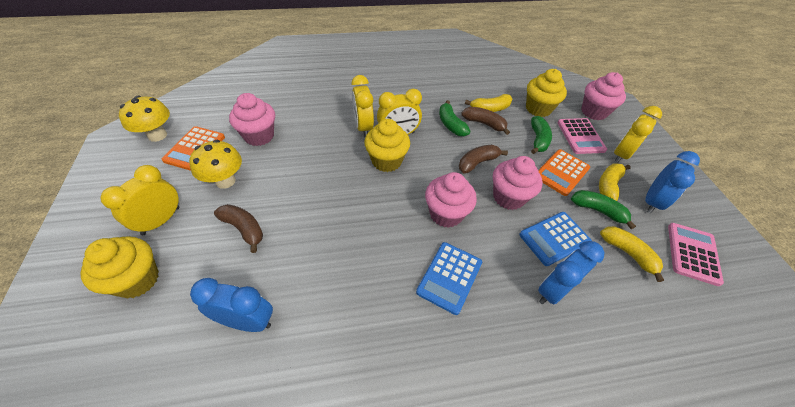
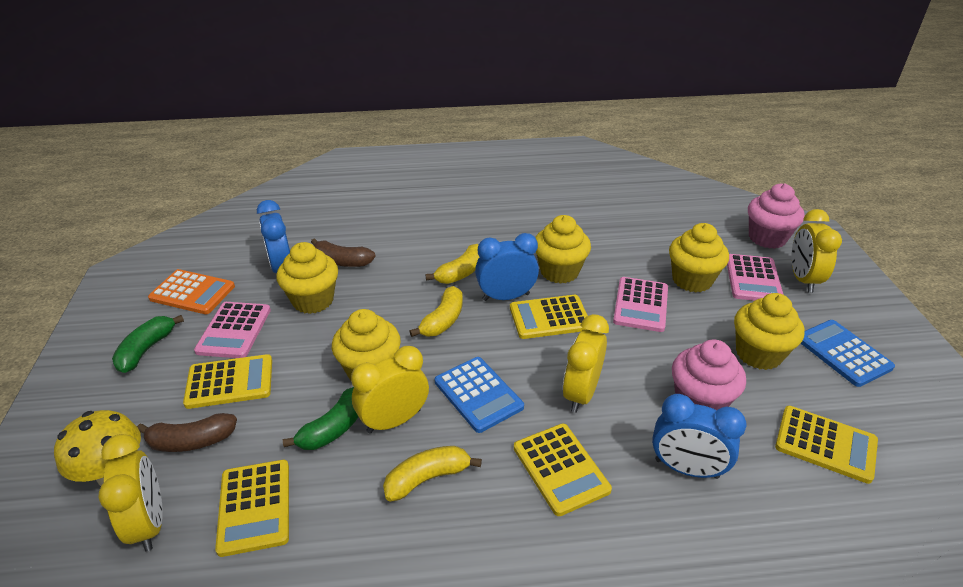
brown banana: 3 -> 2
green banana: 3 -> 2
orange calculator: 2 -> 1
pink calculator: 2 -> 3
pink cupcake: 4 -> 2
yellow calculator: 0 -> 5
yellow cupcake: 3 -> 5
yellow mushroom: 2 -> 1

